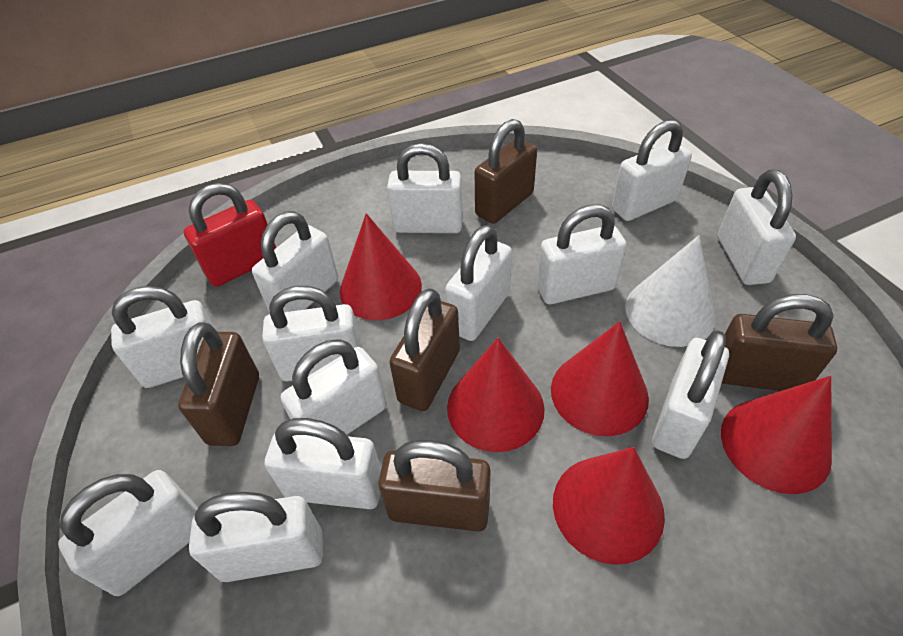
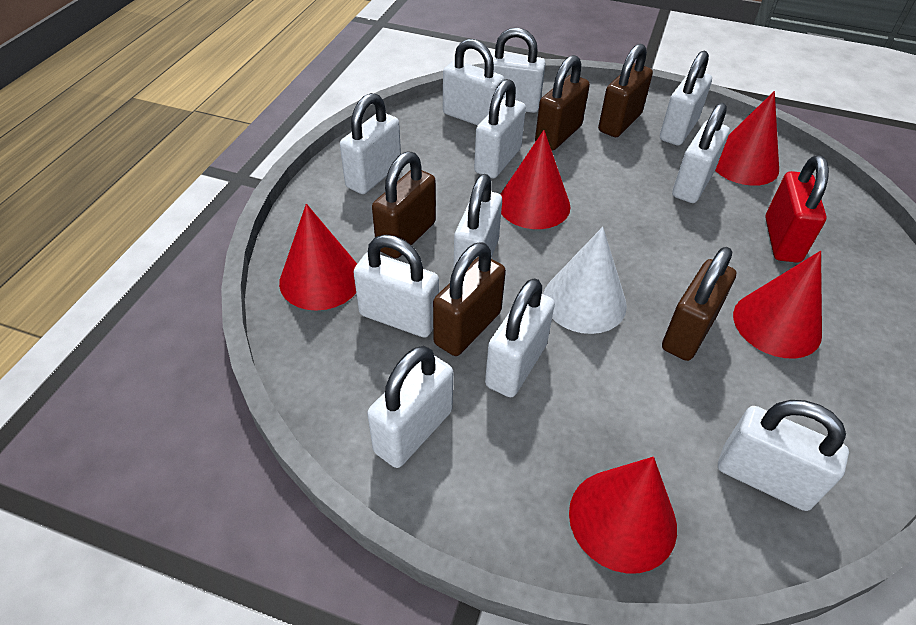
white padlock: 13 -> 11

